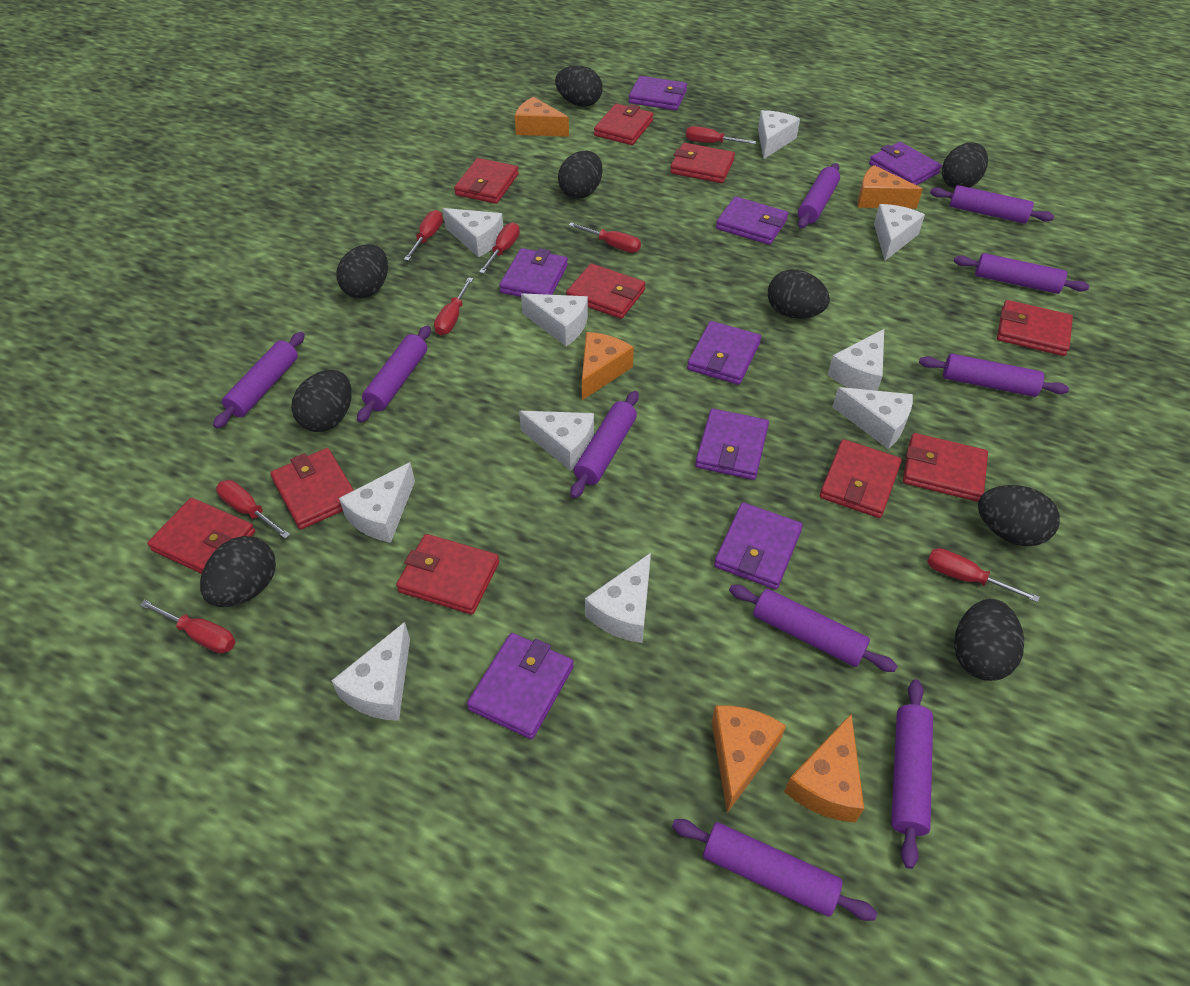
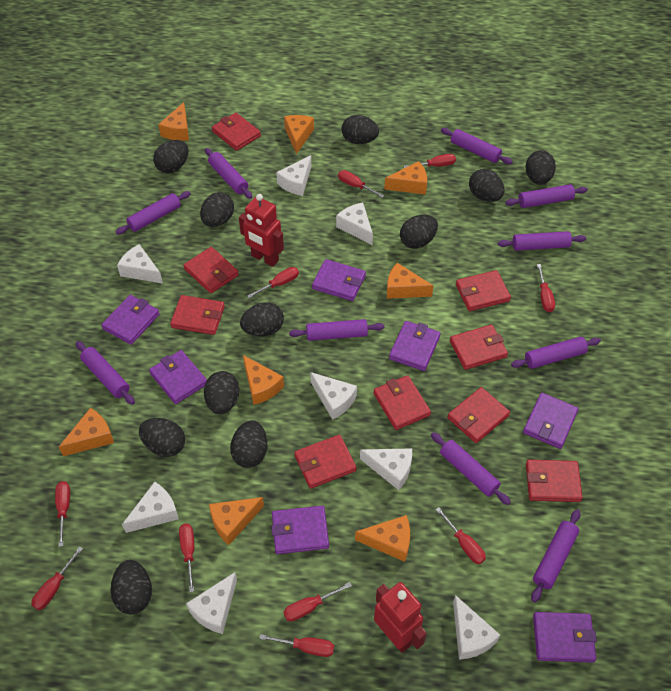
black egg: 9 -> 11
orange cheese: 5 -> 8
purple wallet: 8 -> 7
red robot: 0 -> 2
red screwdriver: 8 -> 10
red wallet: 10 -> 9
white cheese: 10 -> 8

